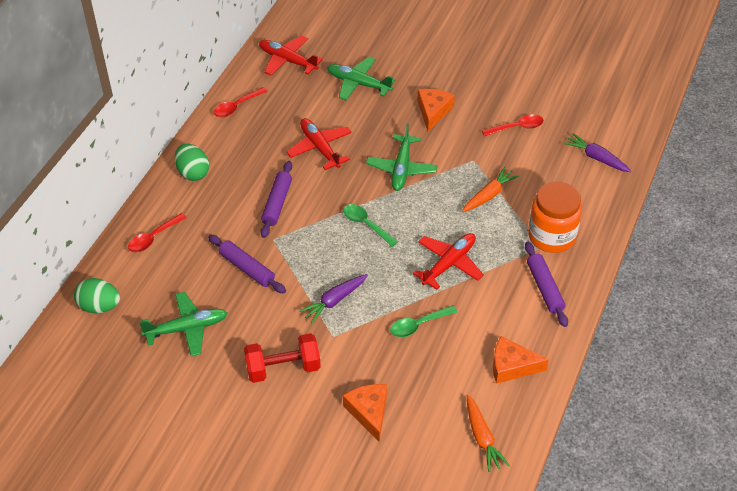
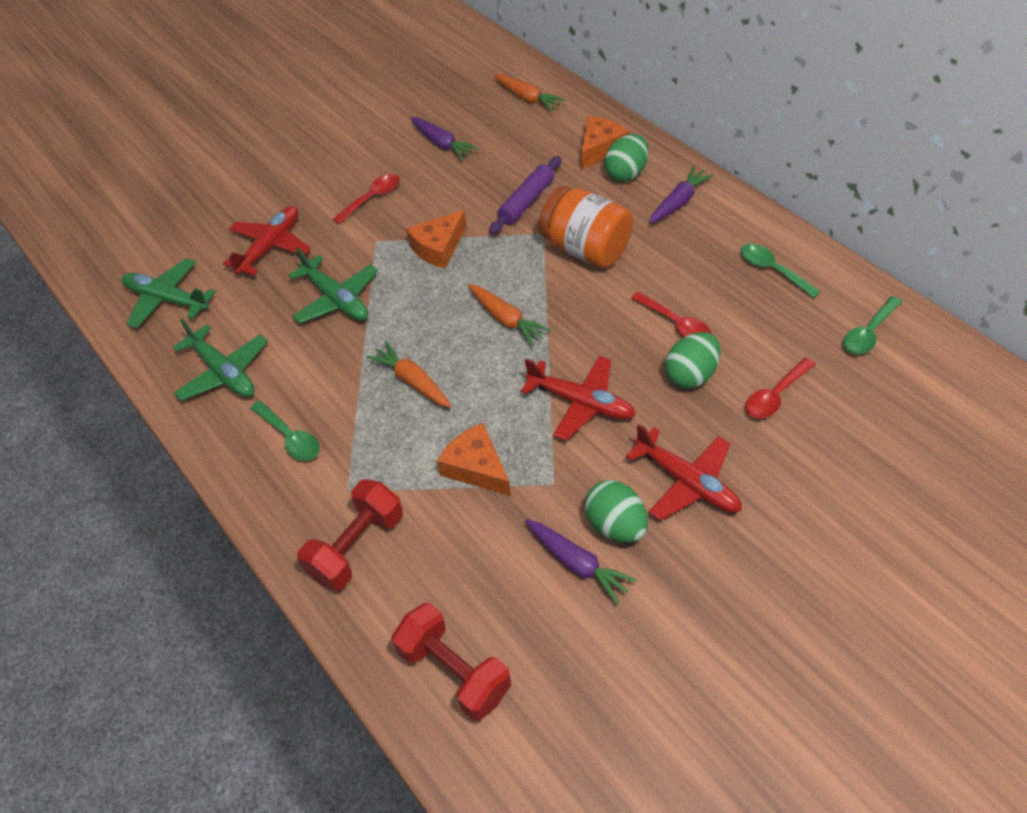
green egg: 2 -> 3
green spoon: 2 -> 3
orange carrot: 2 -> 3
purple carrot: 2 -> 3
purple rolling pin: 3 -> 1
red dumbbell: 1 -> 2

